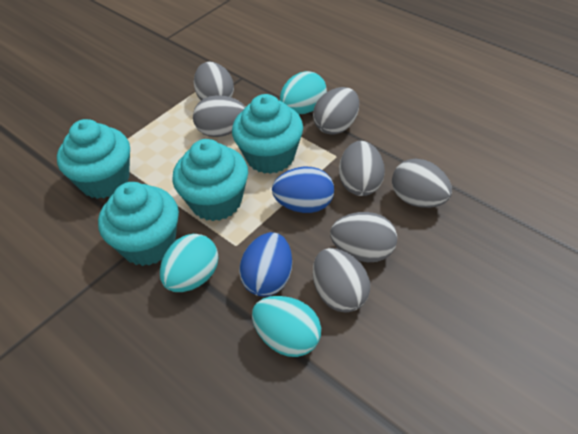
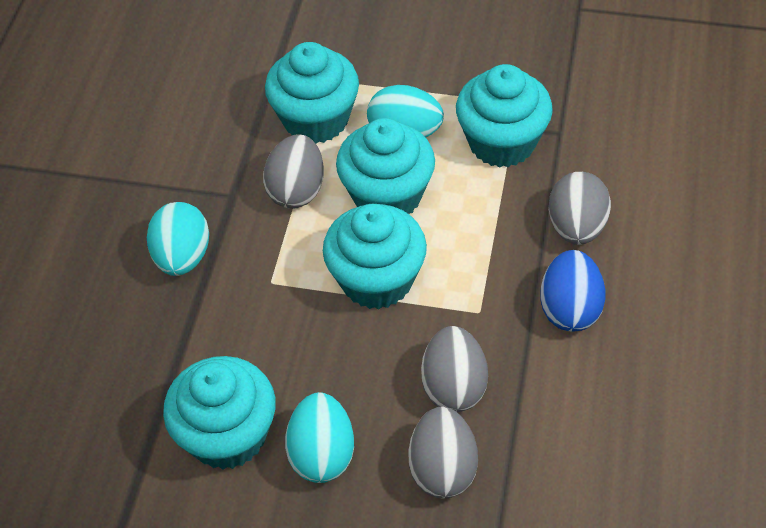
blue egg: 2 -> 1
grey egg: 7 -> 4
turquoise cupcake: 4 -> 5

